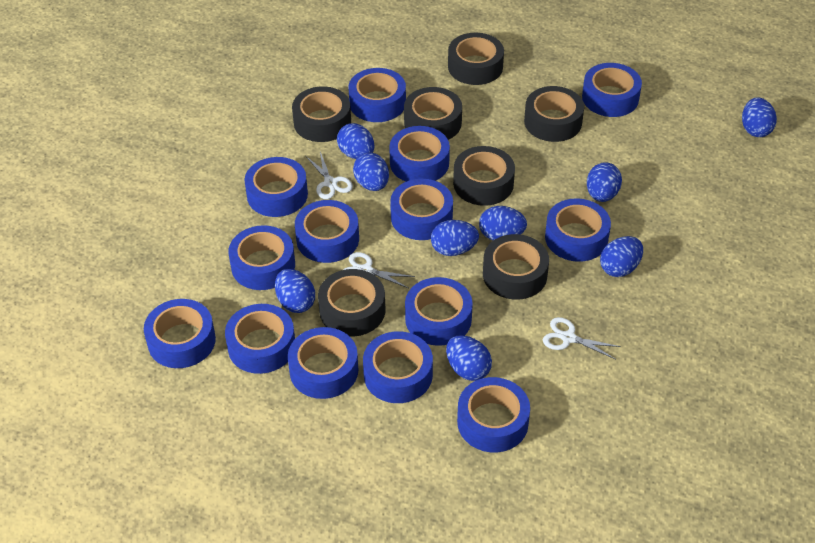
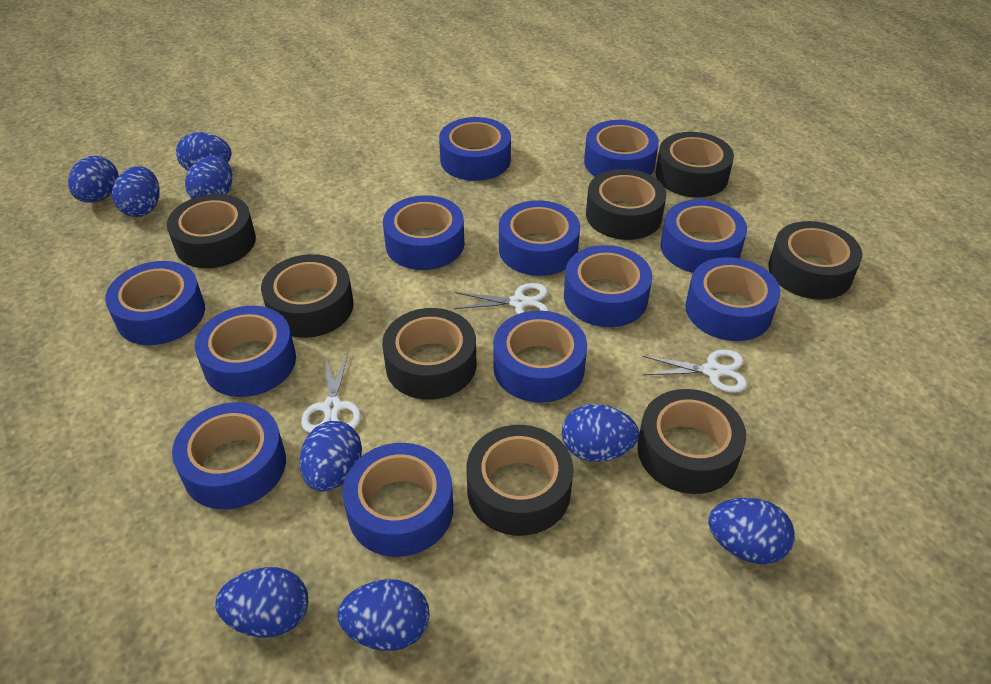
black tape: 7 -> 8
blue tape: 14 -> 12

